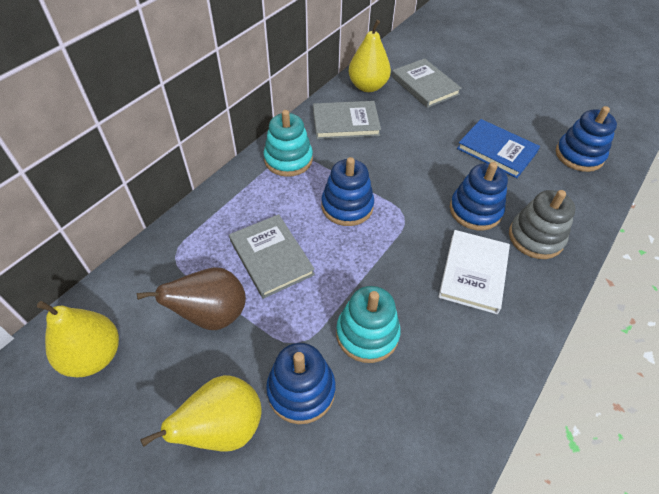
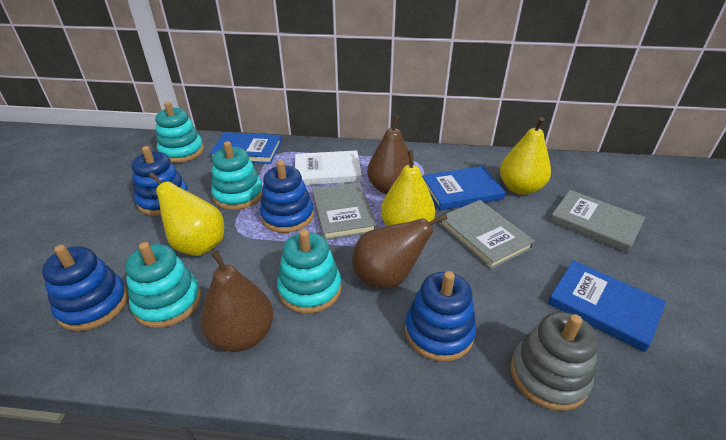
blue book: 1 -> 3
brown pear: 1 -> 3
turquoise stacking toy: 2 -> 4

